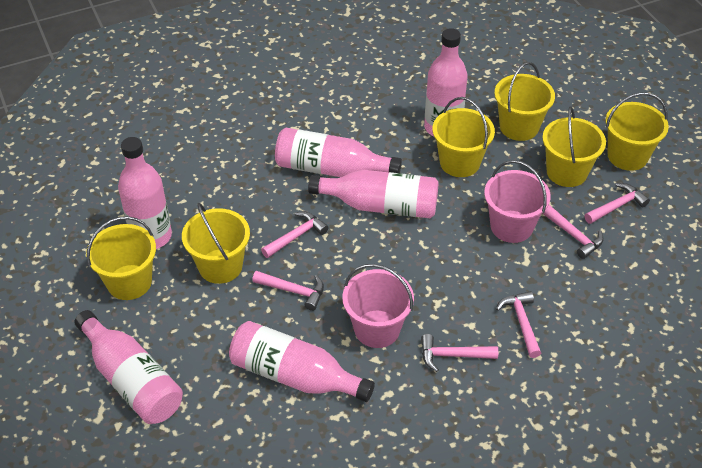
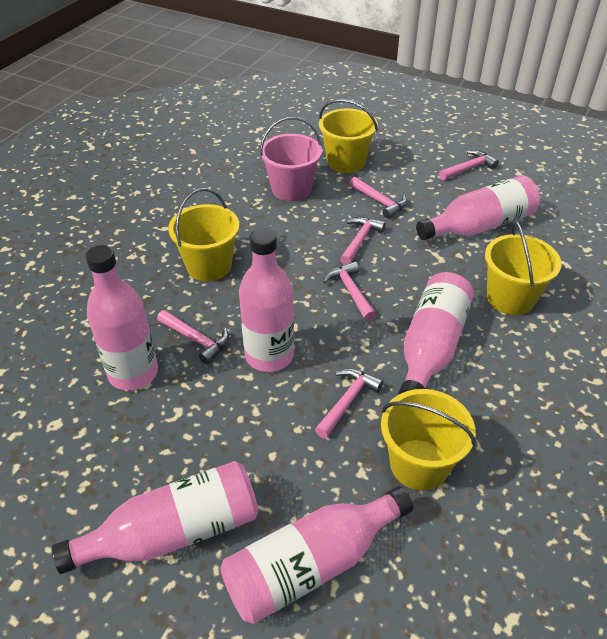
pink bucket: 2 -> 1
yellow bucket: 6 -> 4

